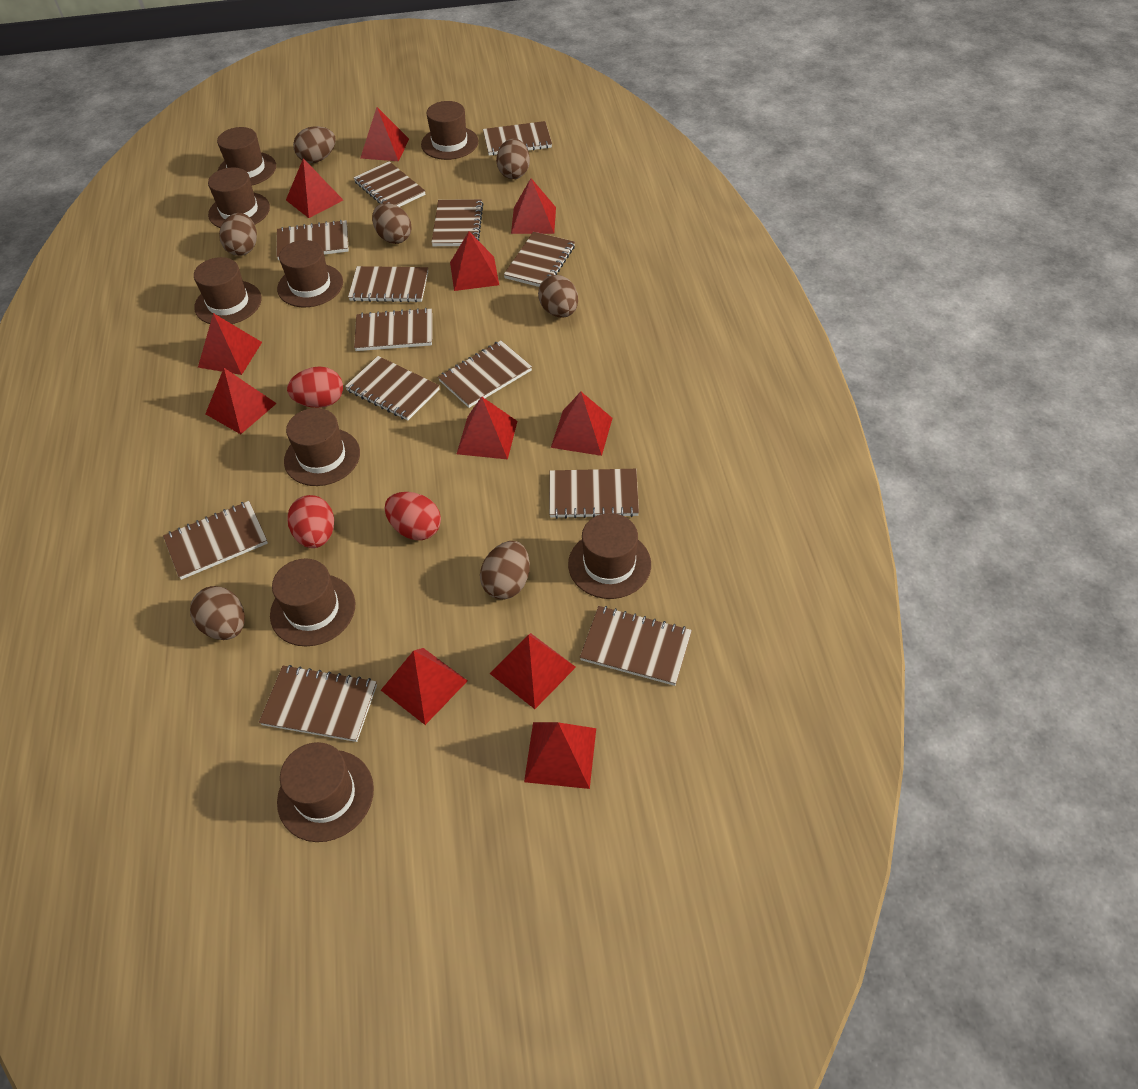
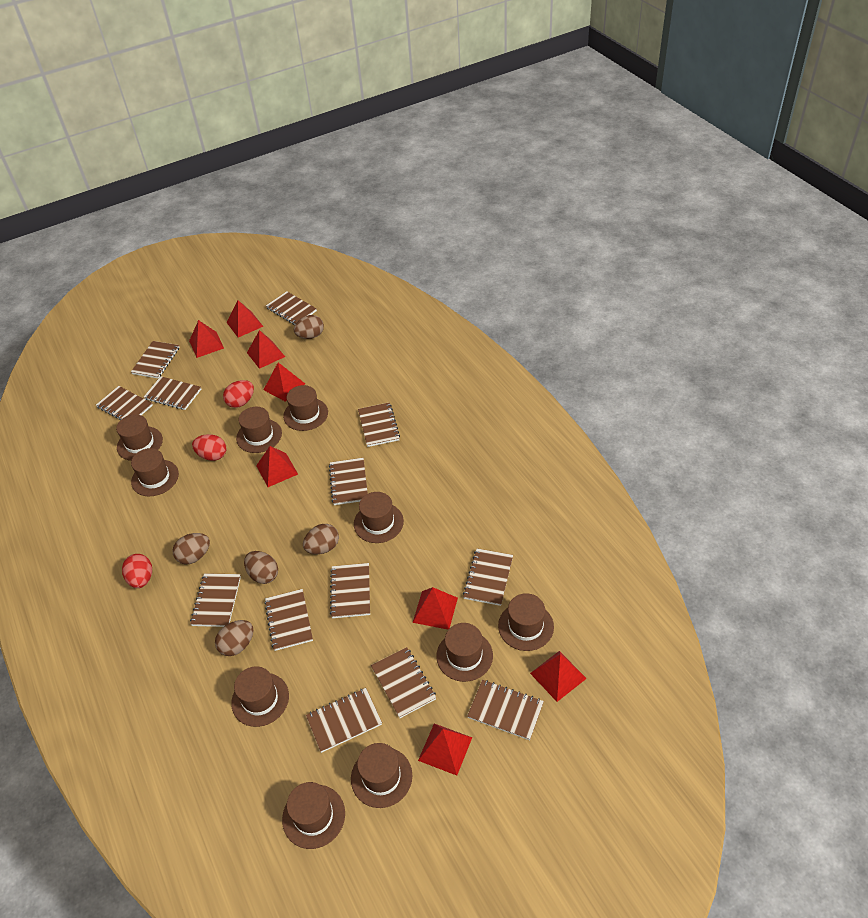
brown egg: 7 -> 5
brown hat: 9 -> 10
red pyramid: 11 -> 8

